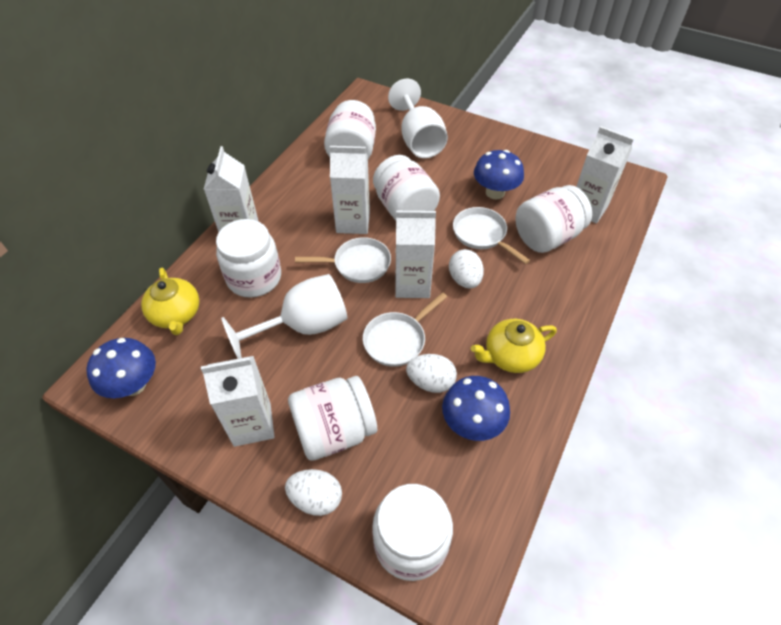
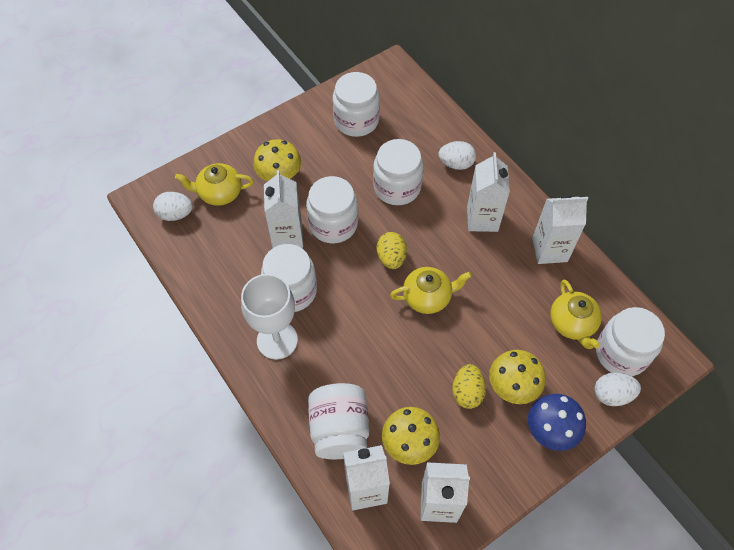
blue mushroom: 3 -> 1
white goblet: 2 -> 1
white pan: 3 -> 0
yellow egg: 0 -> 2
yellow mushroom: 0 -> 3
yellow teapot: 2 -> 3

